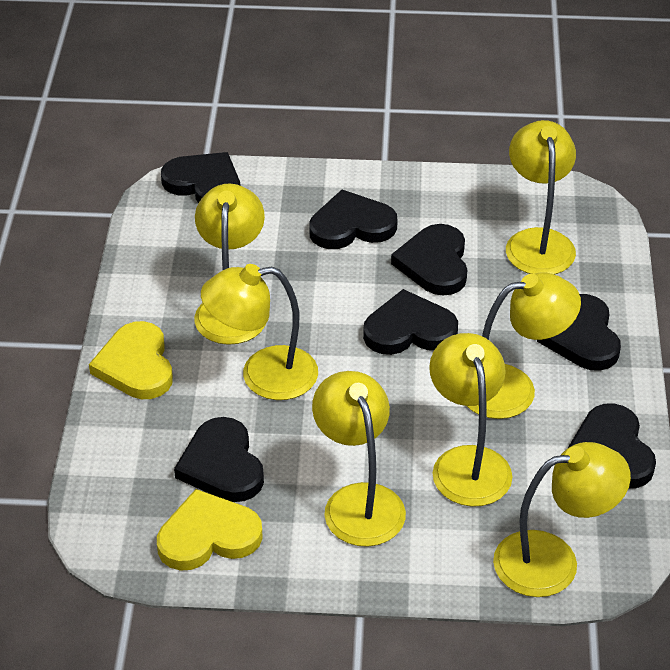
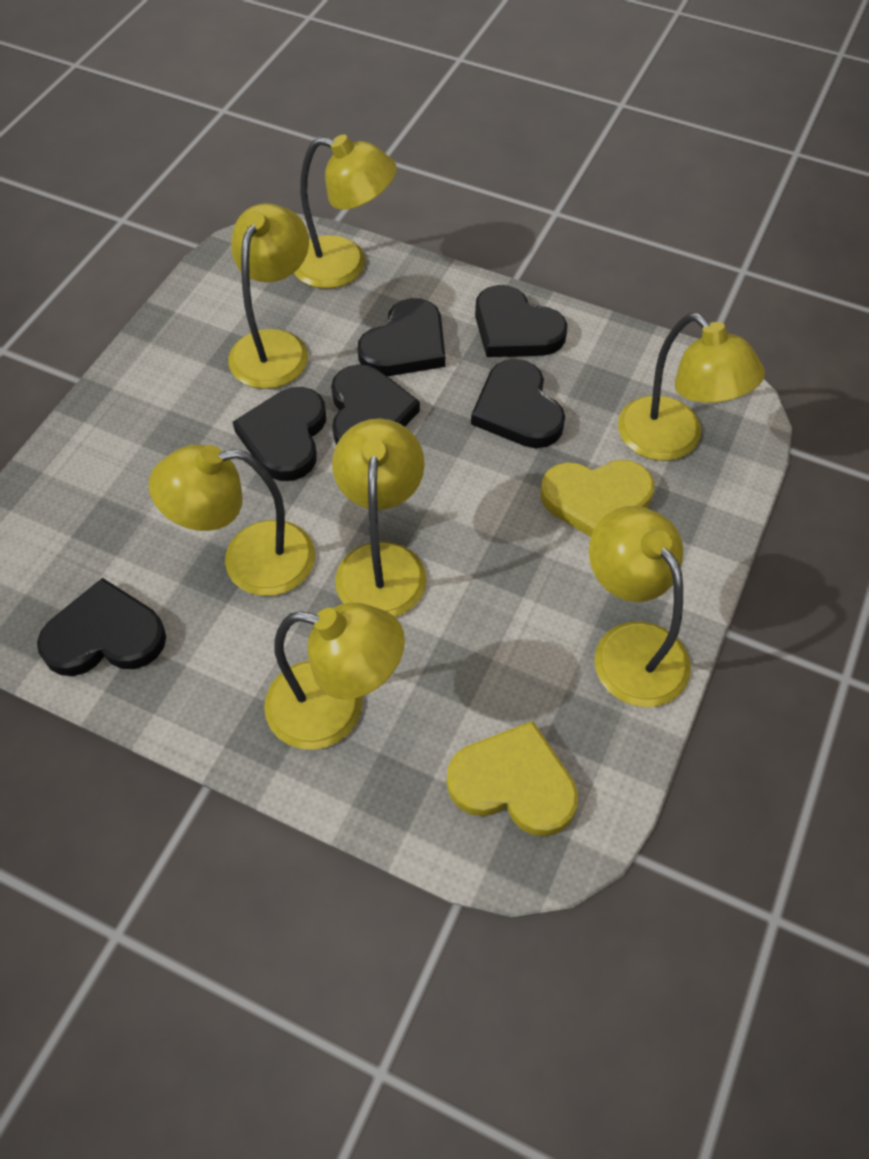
black heart: 7 -> 6

